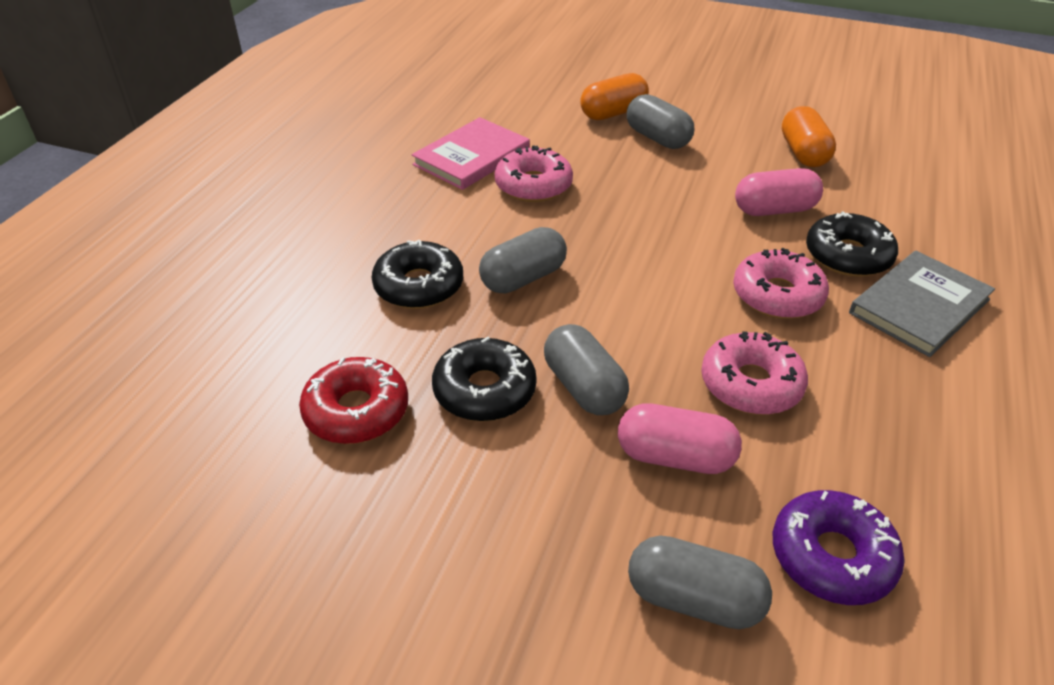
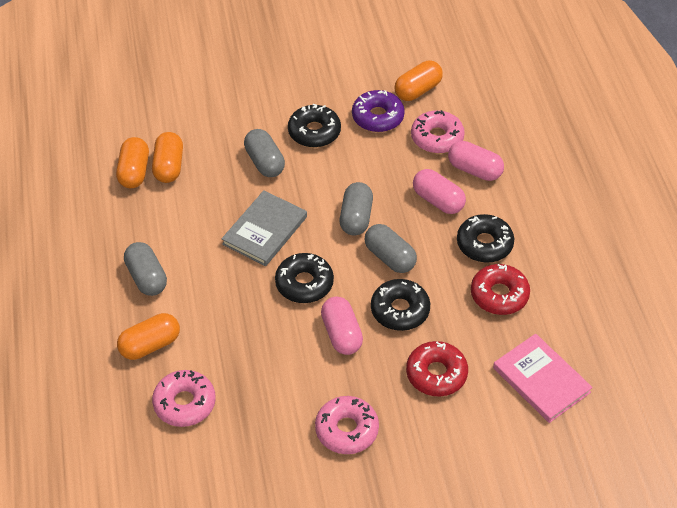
black donut: 3 -> 4
orange capsule: 2 -> 4
pink capsule: 2 -> 3
red donut: 1 -> 2

